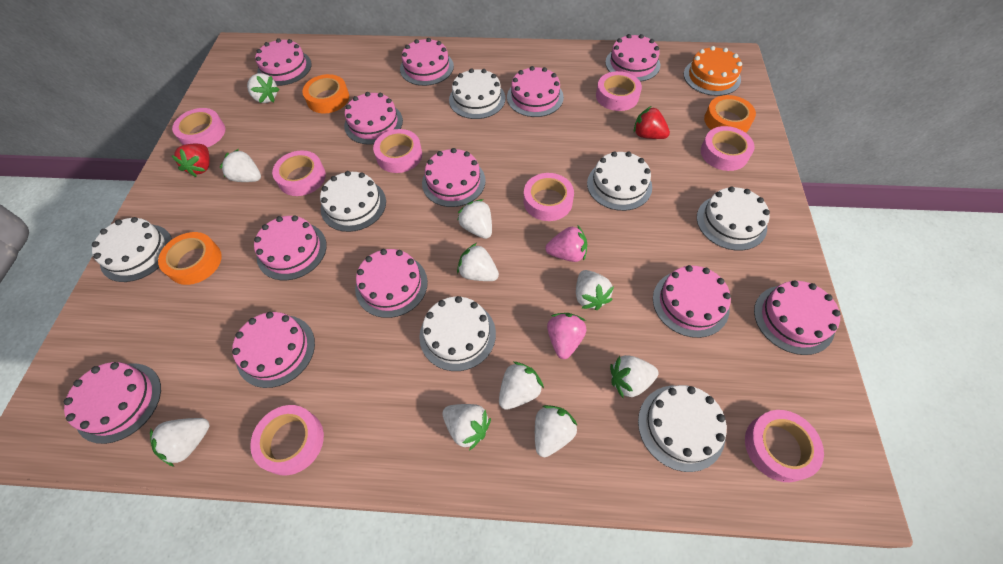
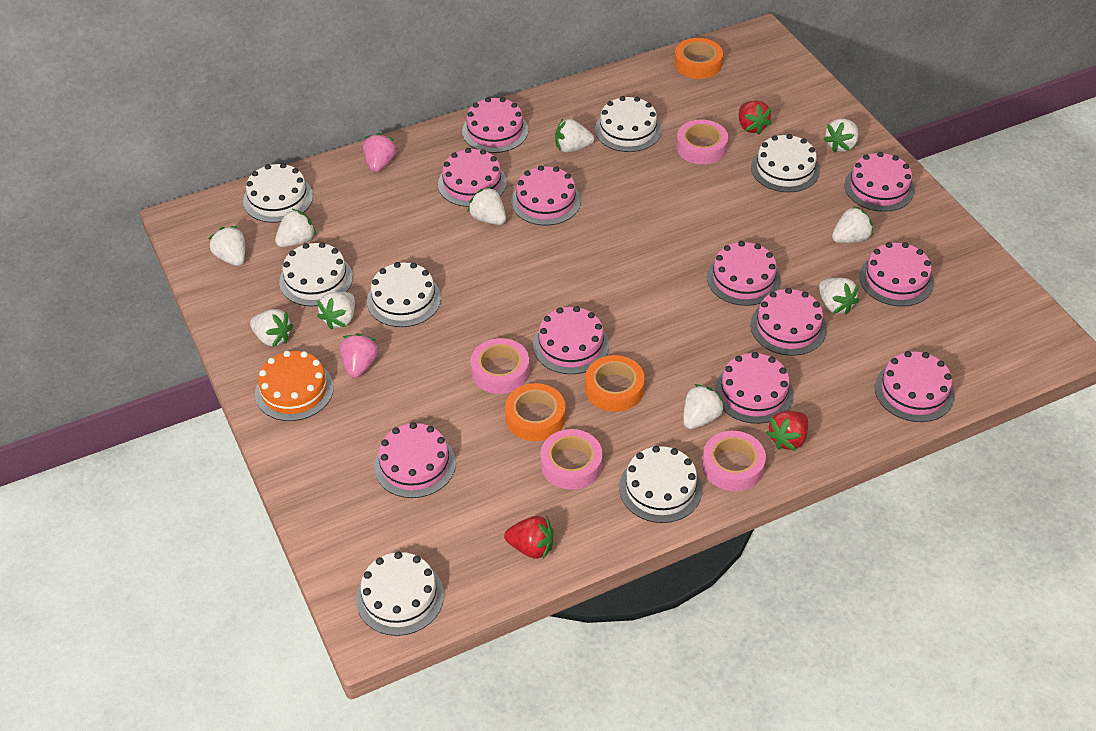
pink cake: 12 -> 11
pink tape: 8 -> 4
red strawberry: 2 -> 3

